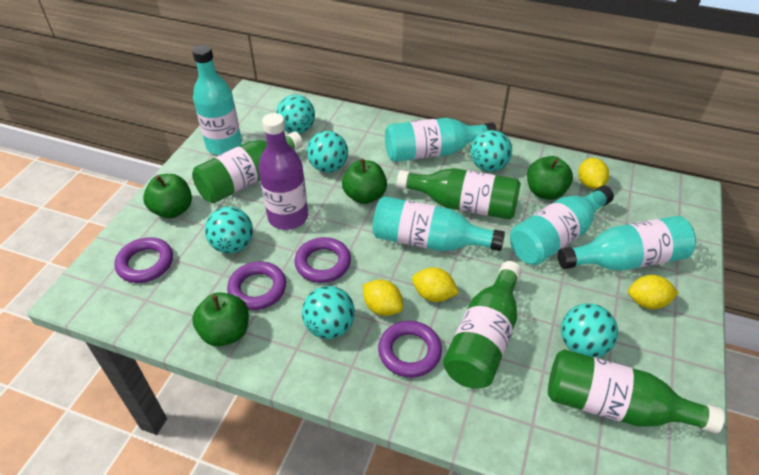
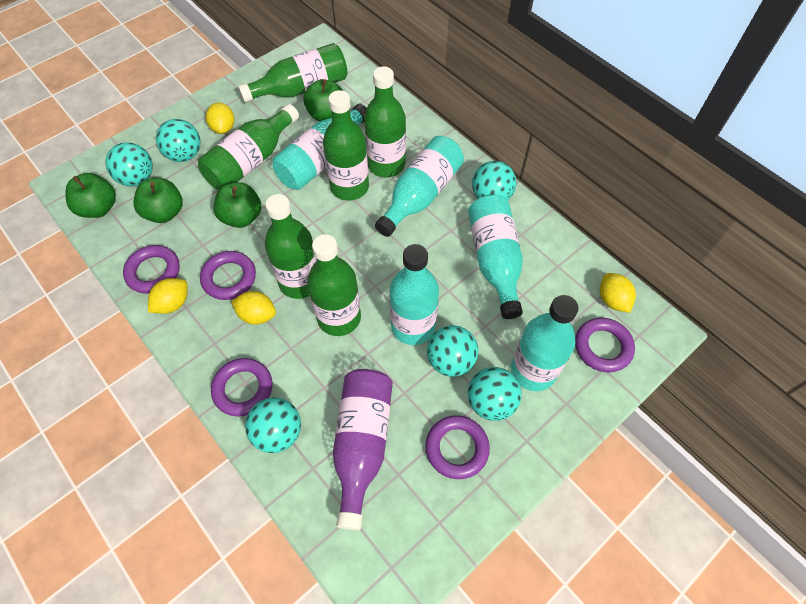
green bottle: 4 -> 6
purple ring: 4 -> 5

